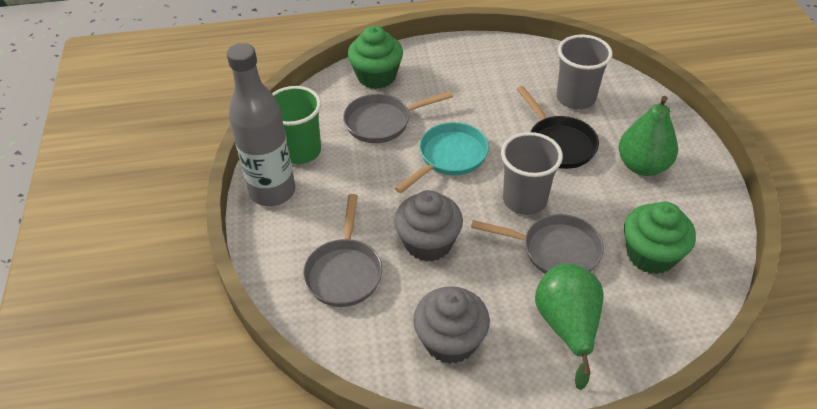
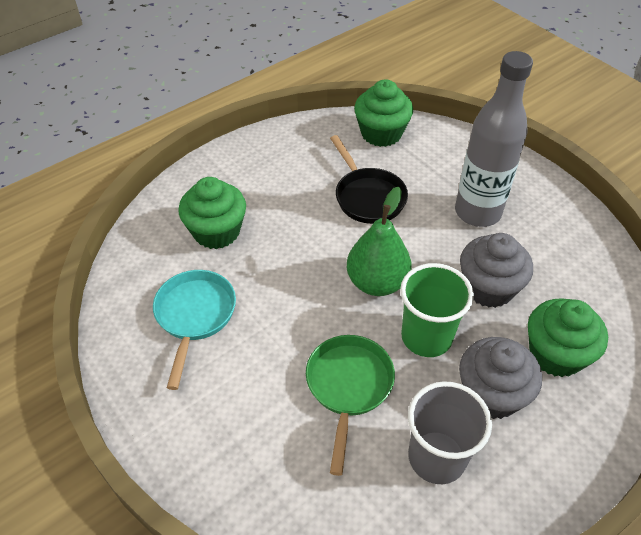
green cupcake: 2 -> 3
green pan: 0 -> 1
green pear: 2 -> 1
grey cup: 2 -> 1
grey pan: 3 -> 0

